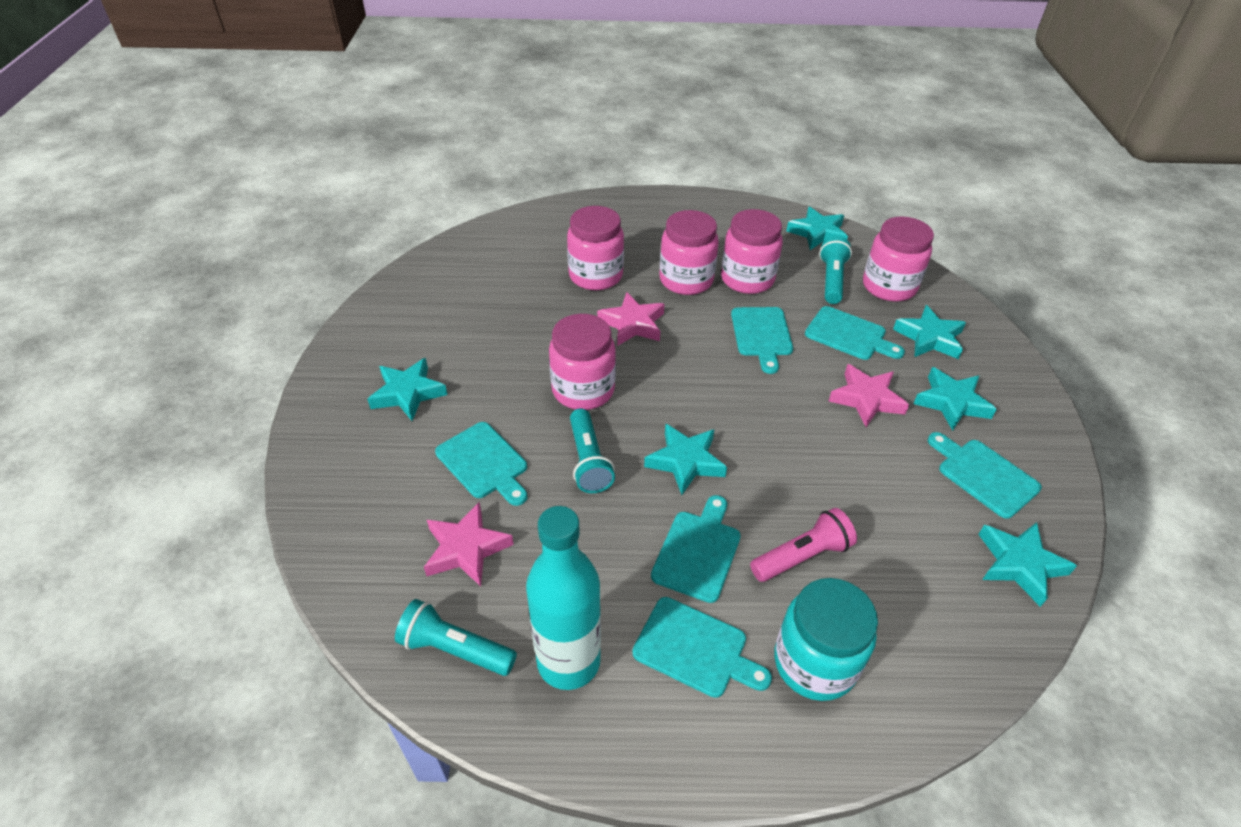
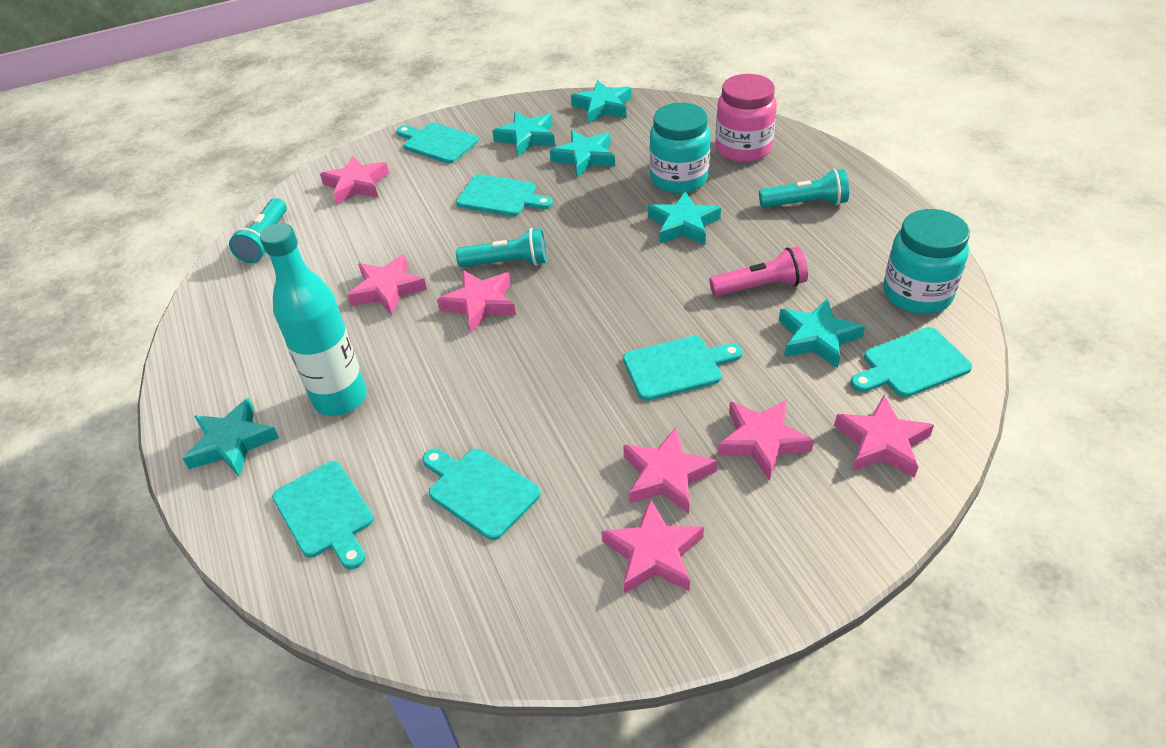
pink jar: 5 -> 1
pink star: 3 -> 7
turquoise jar: 1 -> 2

